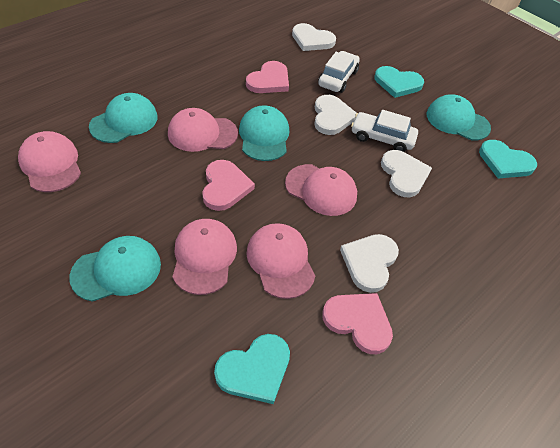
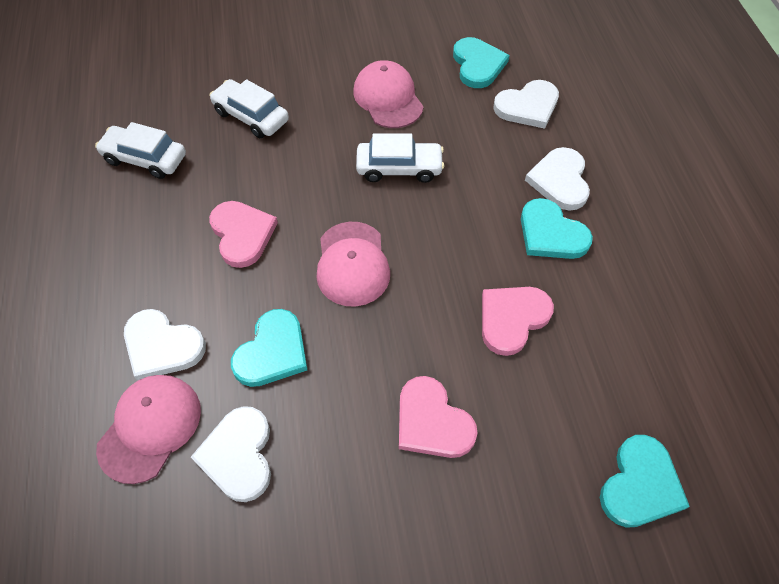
pink cap: 5 -> 3
turquoise cap: 4 -> 0
turquoise heart: 3 -> 4
white car: 2 -> 3

